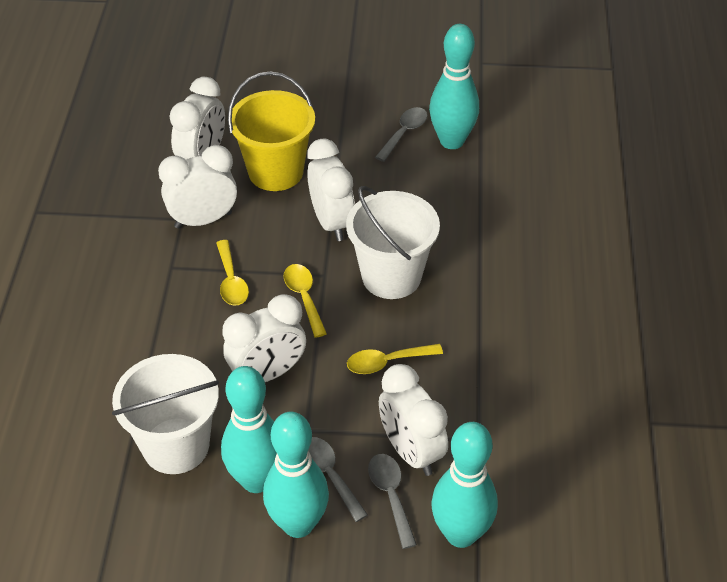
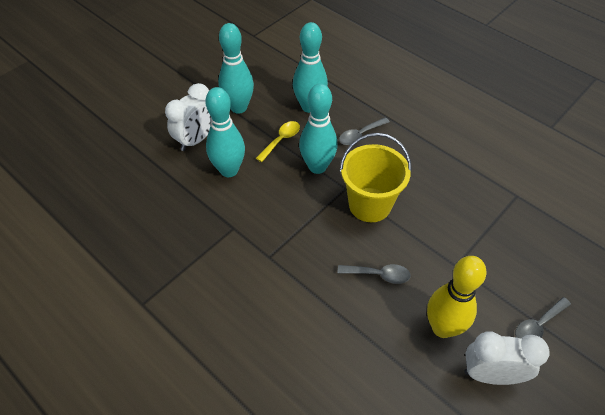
white bucket: 2 -> 0
white clock: 5 -> 2
yellow bowling pin: 0 -> 1
yellow spoon: 3 -> 1

